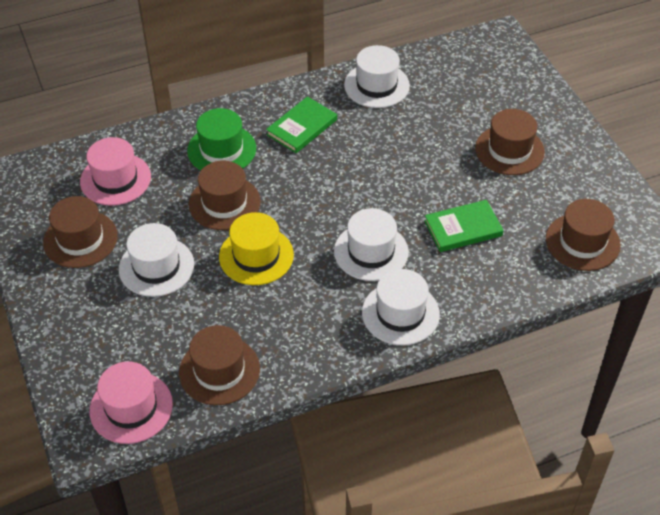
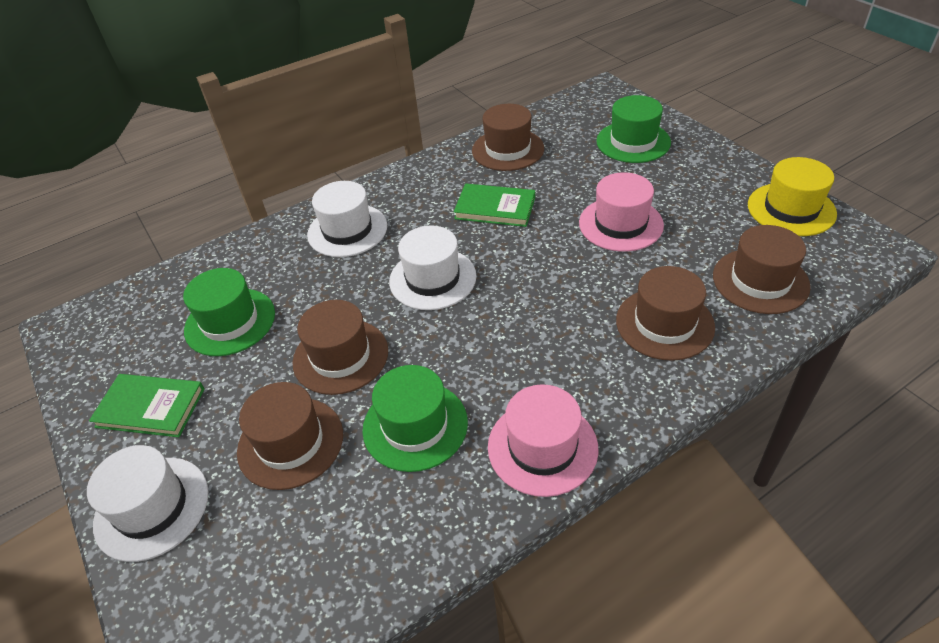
green hat: 1 -> 3
white hat: 4 -> 3

